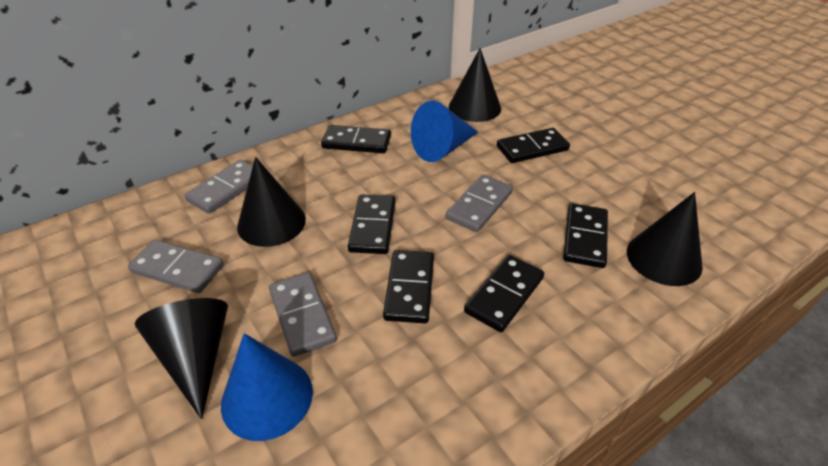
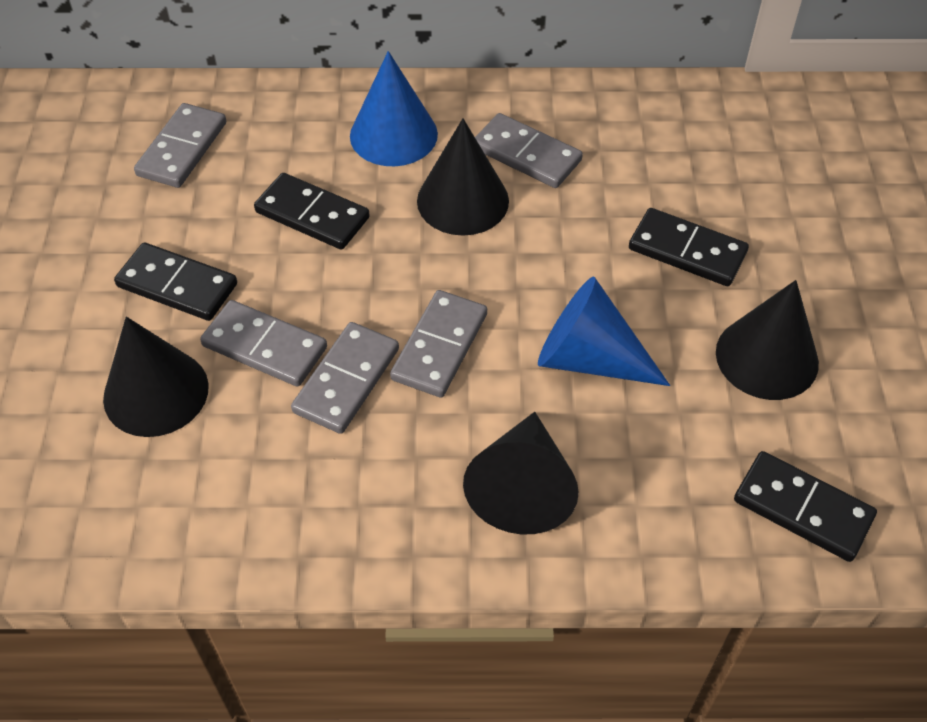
black domino: 6 -> 4
grey domino: 4 -> 5

